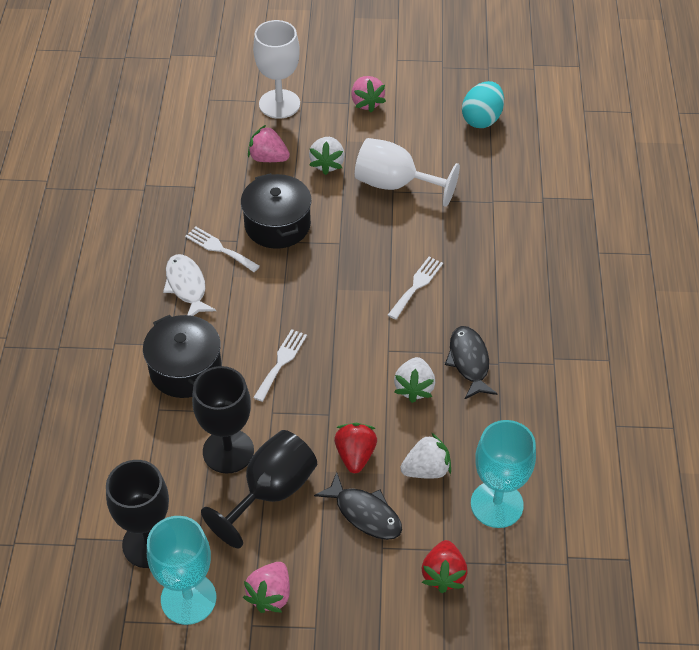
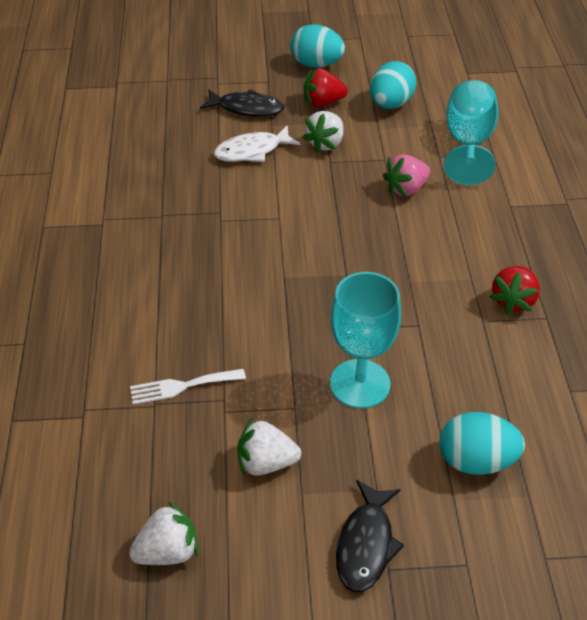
black goblet: 3 -> 0
black pot: 2 -> 0
pink strawberry: 3 -> 1
turquoise egg: 1 -> 3
white fork: 3 -> 1
white goblet: 2 -> 0

